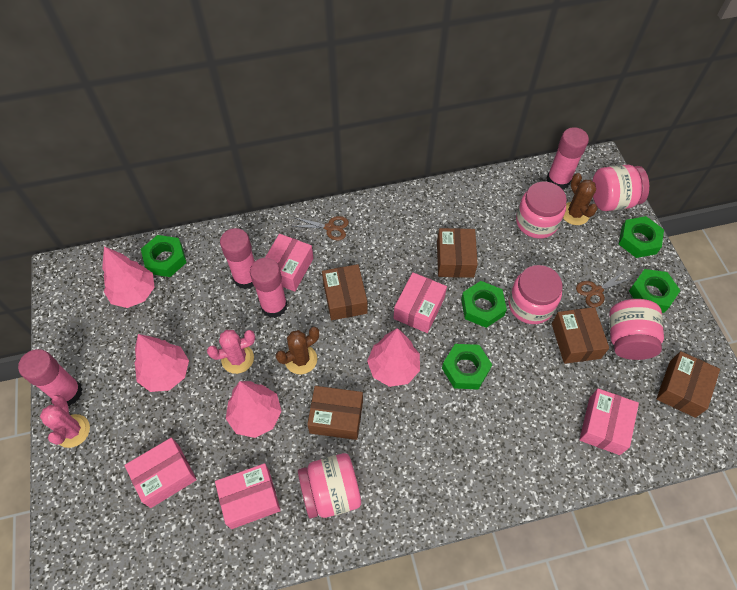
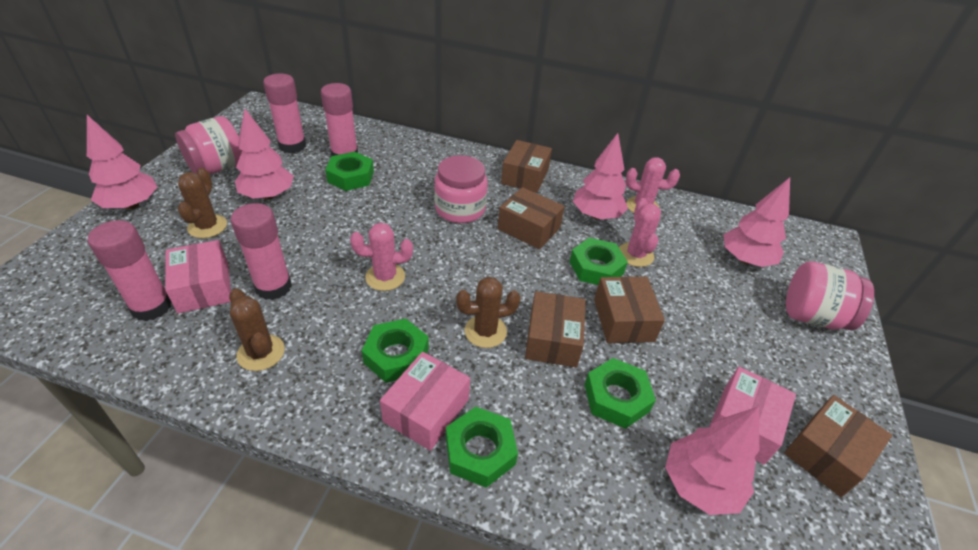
brown cactus: 2 -> 3
brown scissors: 2 -> 0
pink box: 5 -> 3
pink cactus: 2 -> 3
pink jar: 5 -> 3
pink tree: 4 -> 5

